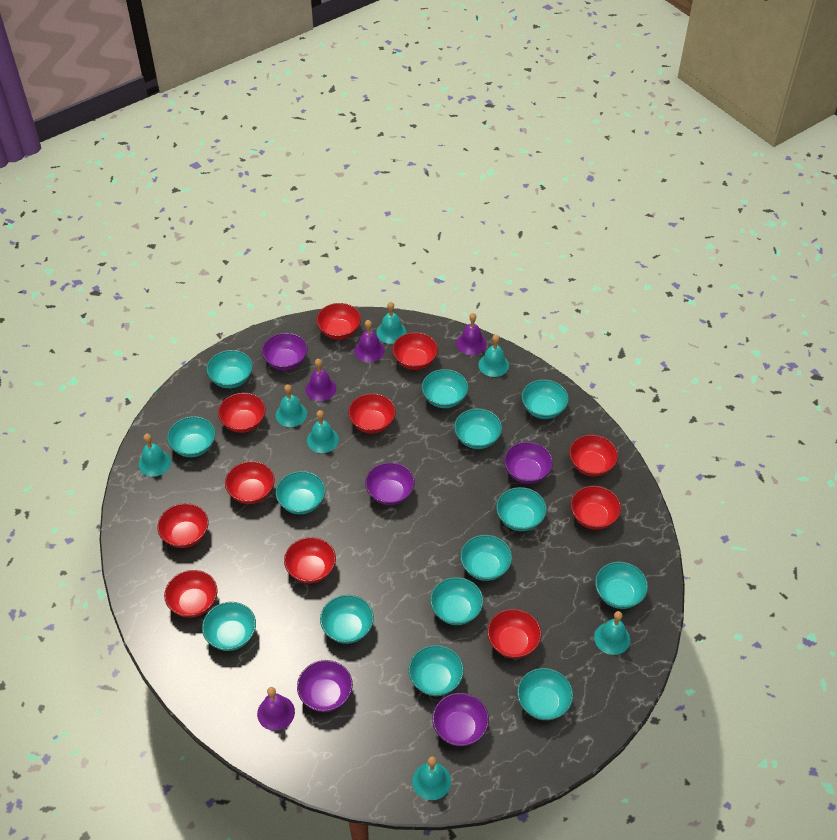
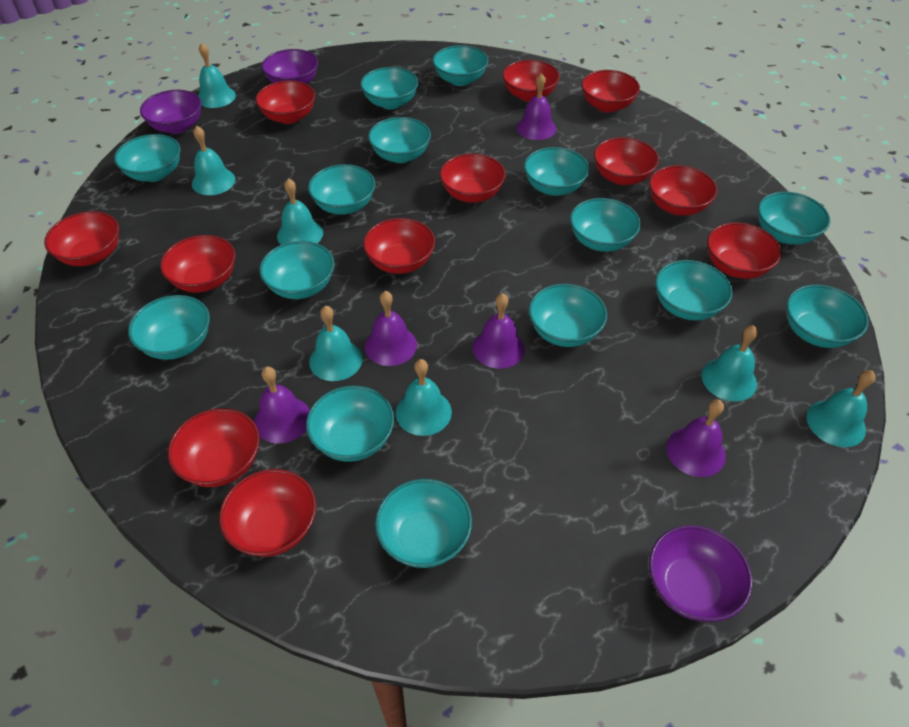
purple bell: 4 -> 5
purple bowl: 5 -> 3
red bowl: 11 -> 12
turquoise bowl: 14 -> 15

